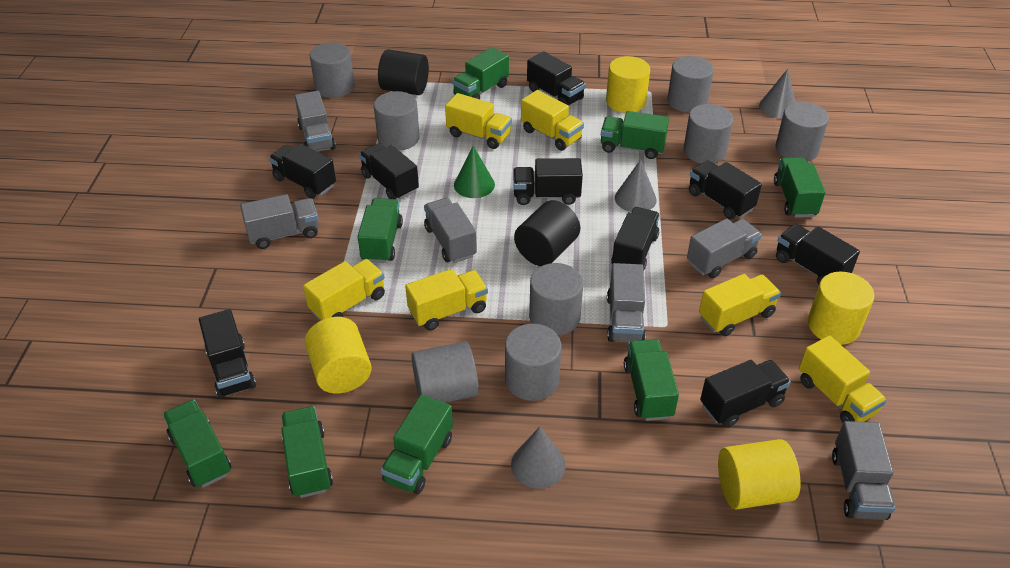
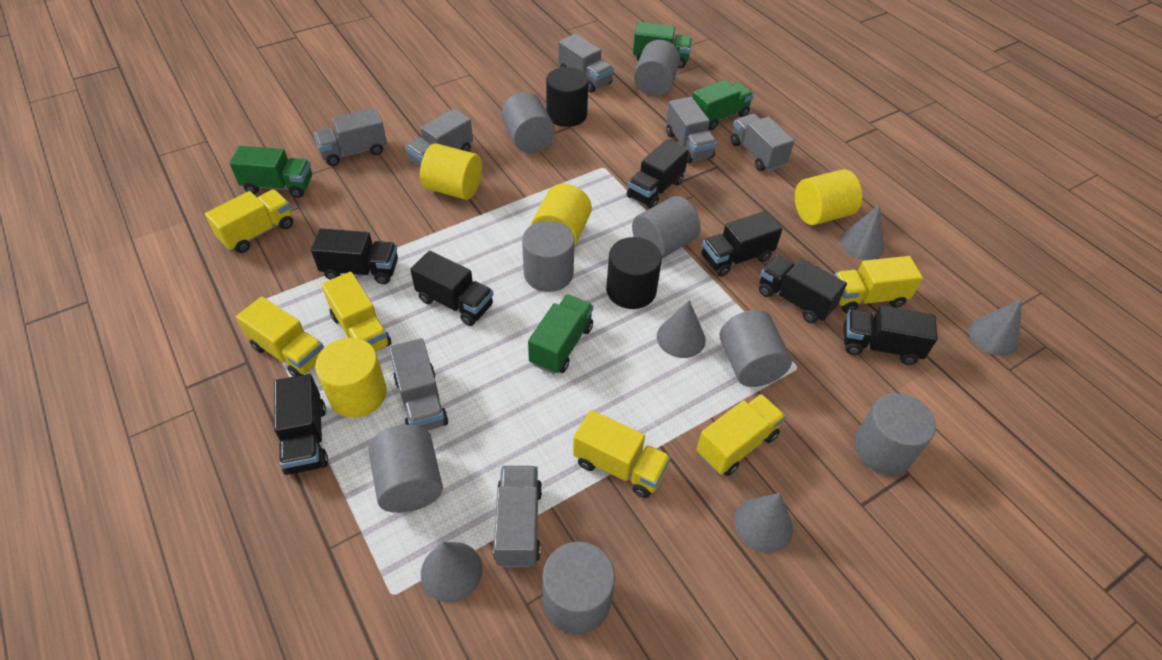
black truck: 9 -> 7
green cone: 1 -> 0
green truck: 8 -> 4
grey cone: 3 -> 5
grey truck: 6 -> 7

